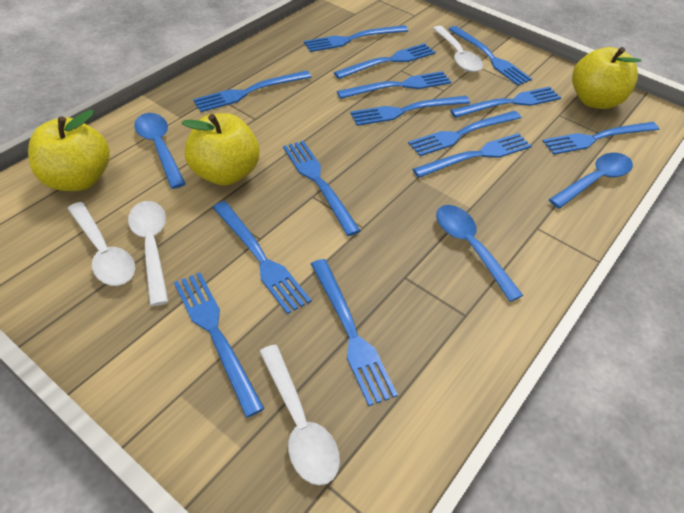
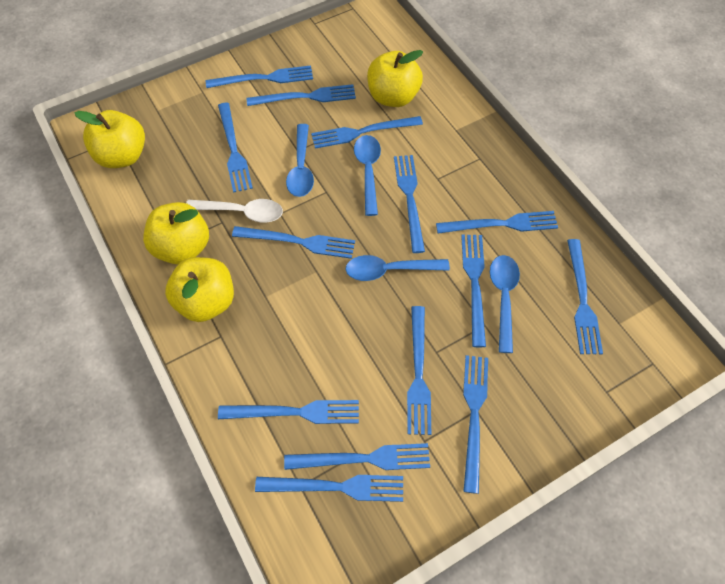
blue spoon: 3 -> 4
white spoon: 4 -> 1
yellow apple: 3 -> 4

